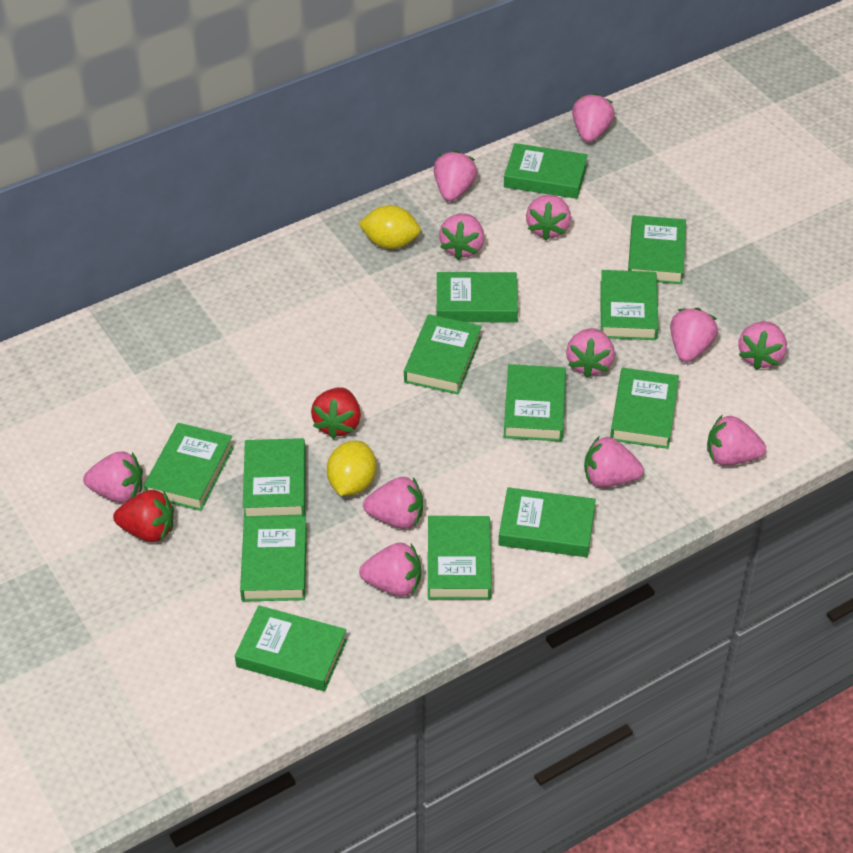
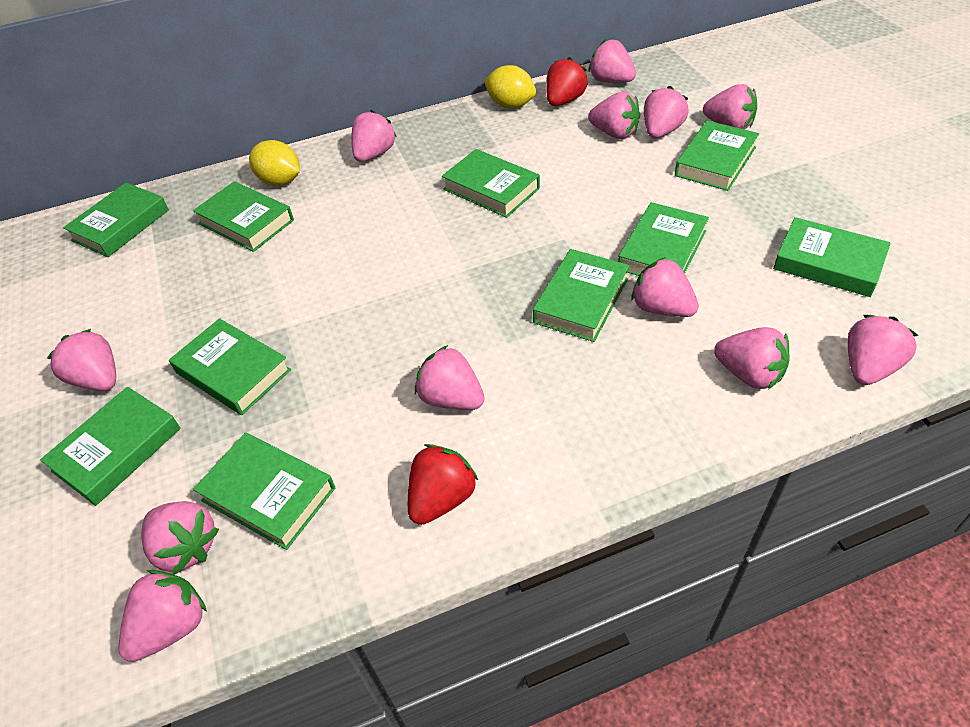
green book: 13 -> 10

